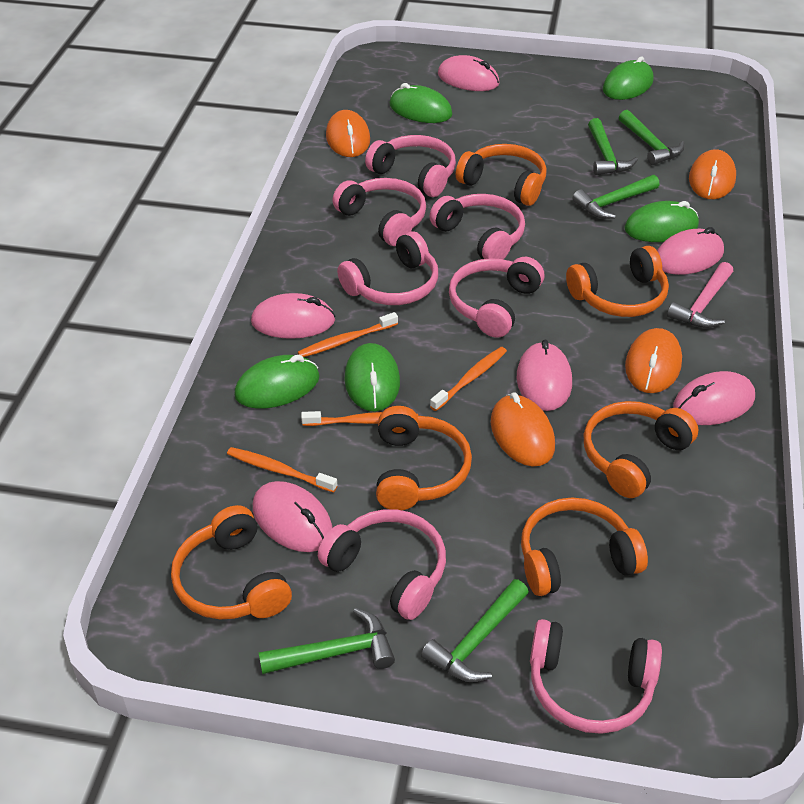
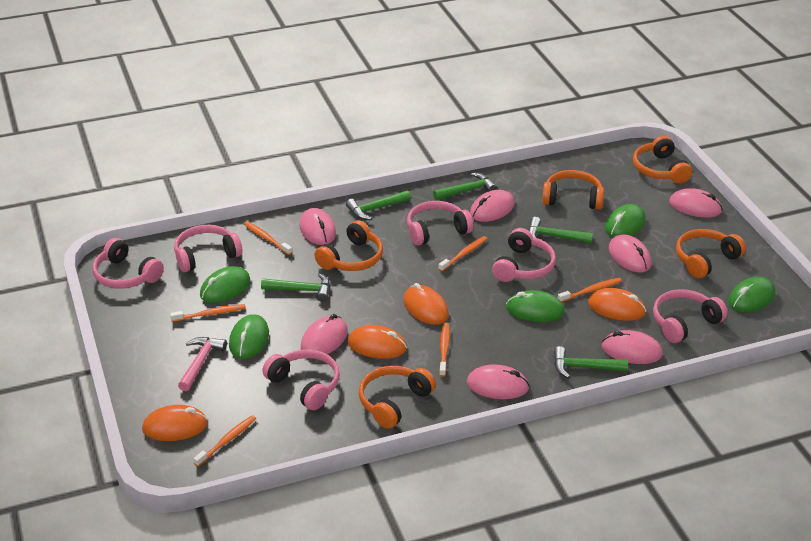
orange headphones: 6 -> 5
orange toothbrush: 4 -> 6
pink headphones: 7 -> 6
pink mouse: 6 -> 7

